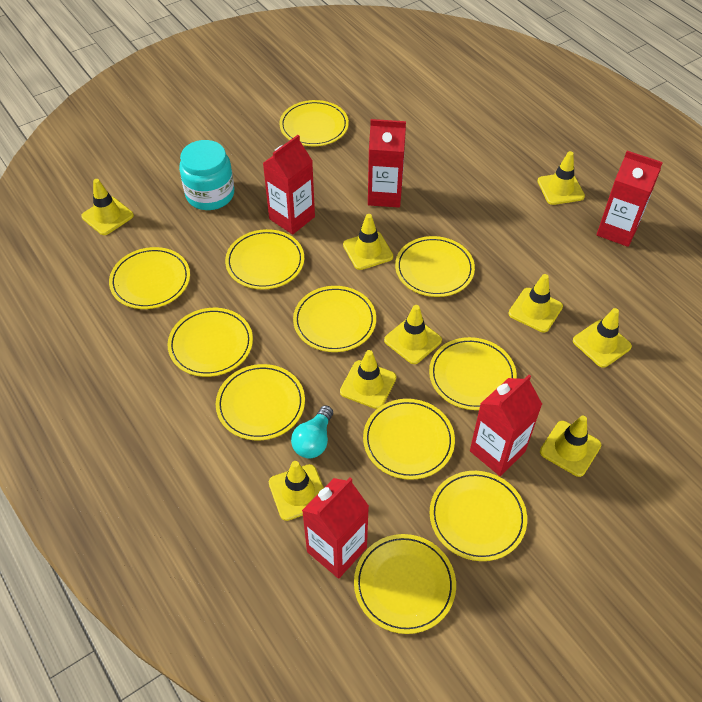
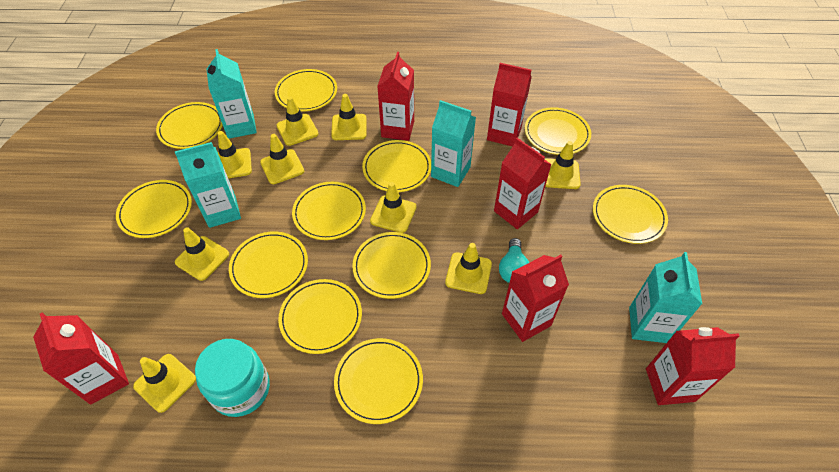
red carton: 5 -> 6
turquoise carton: 0 -> 4

